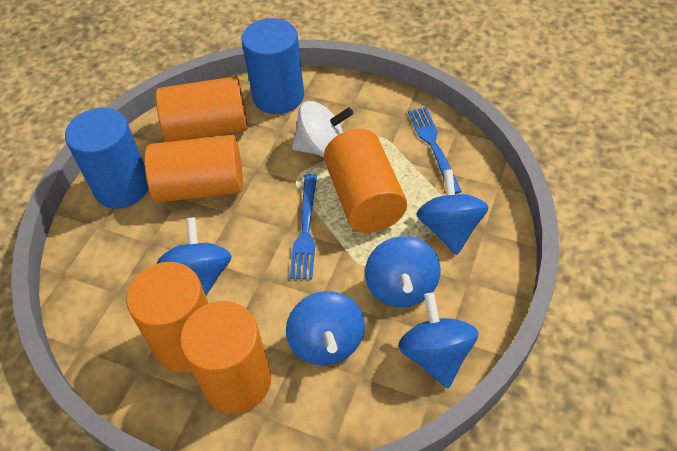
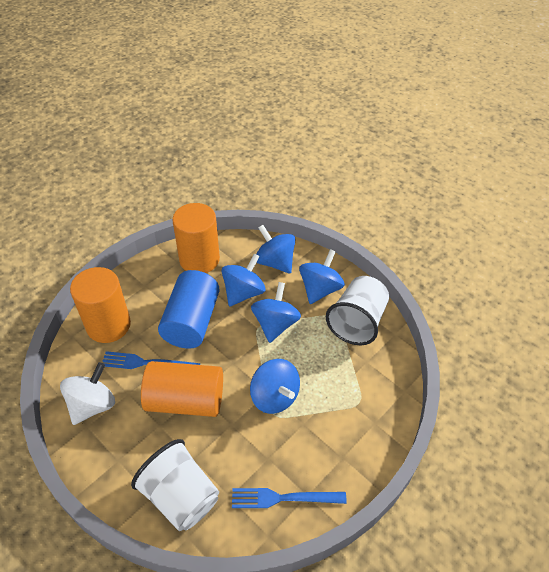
blue cylinder: 2 -> 1
orange cylinder: 5 -> 3
white cup: 0 -> 2

